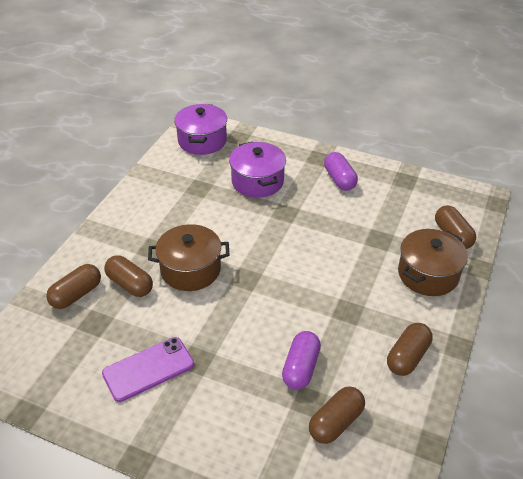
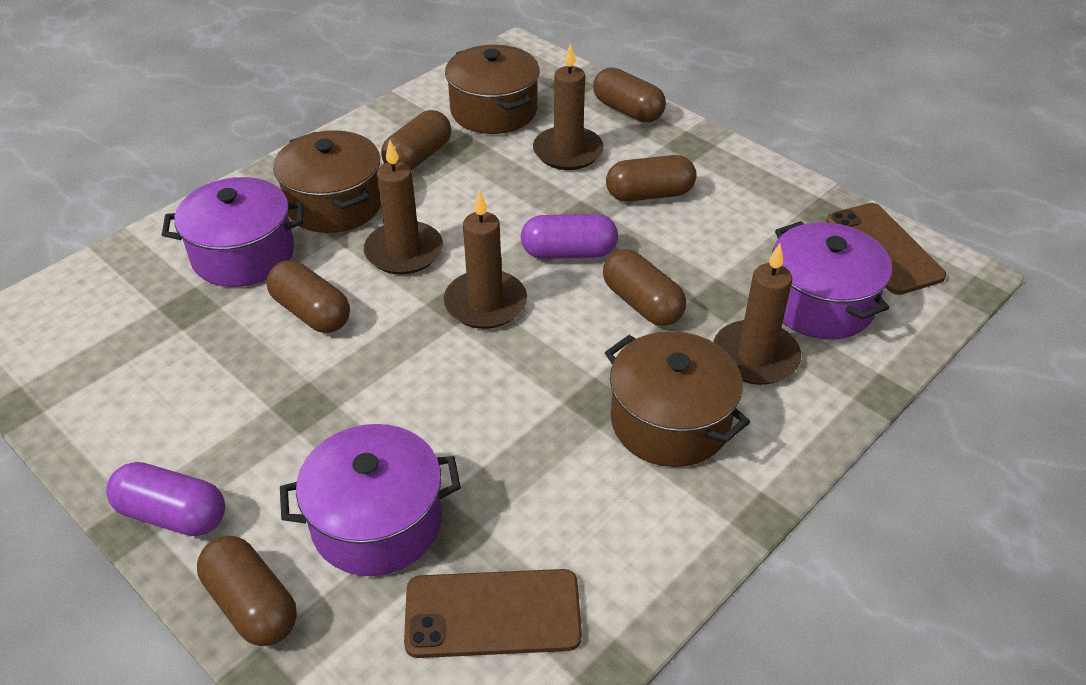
brown candle: 0 -> 4
brown capsule: 5 -> 6
brown phone: 0 -> 2
brown pot: 2 -> 3
purple phone: 1 -> 0
purple pot: 2 -> 3

